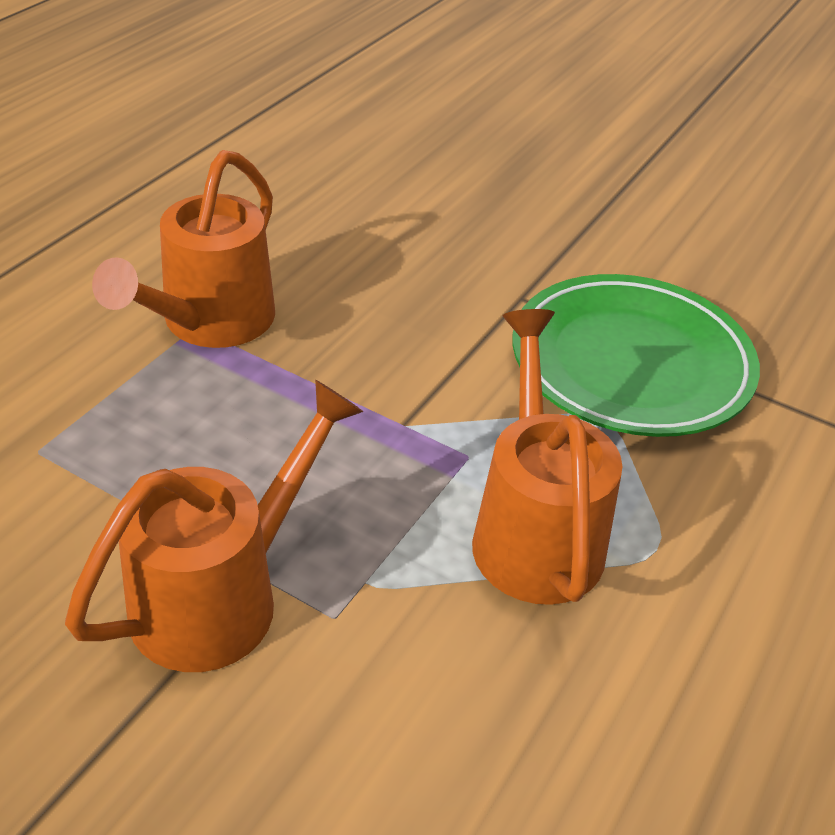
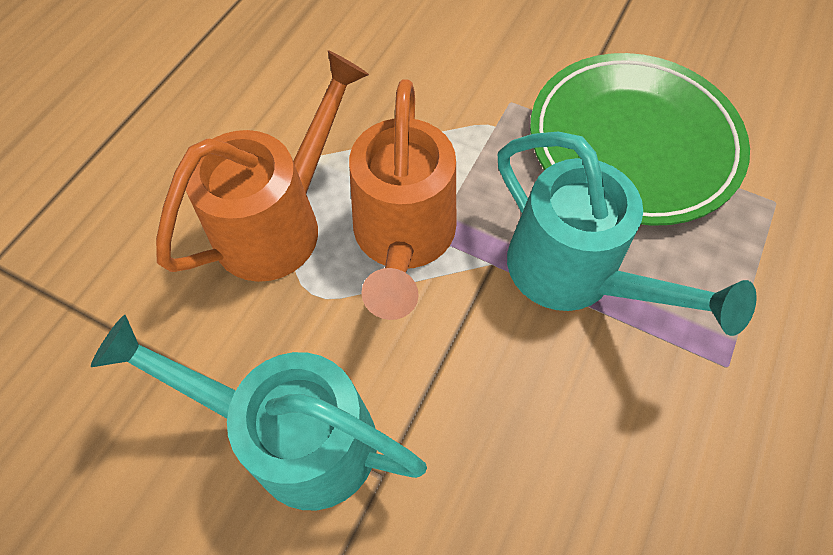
orange watering can: 3 -> 2
turquoise watering can: 0 -> 2

